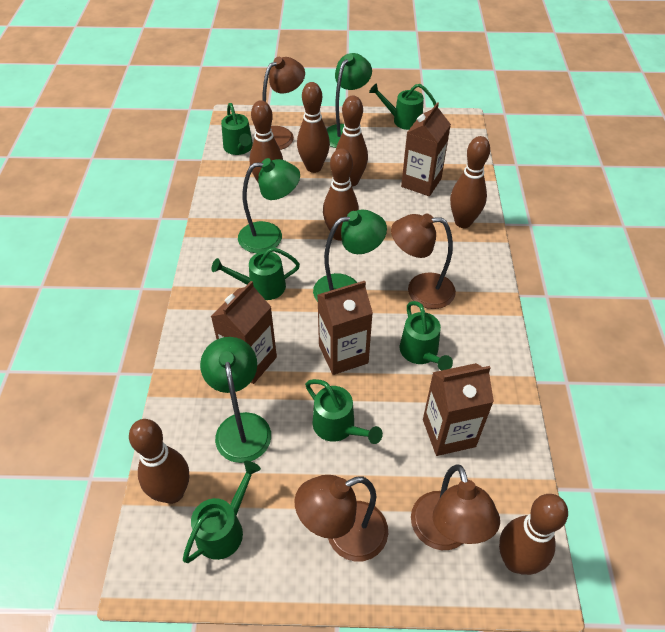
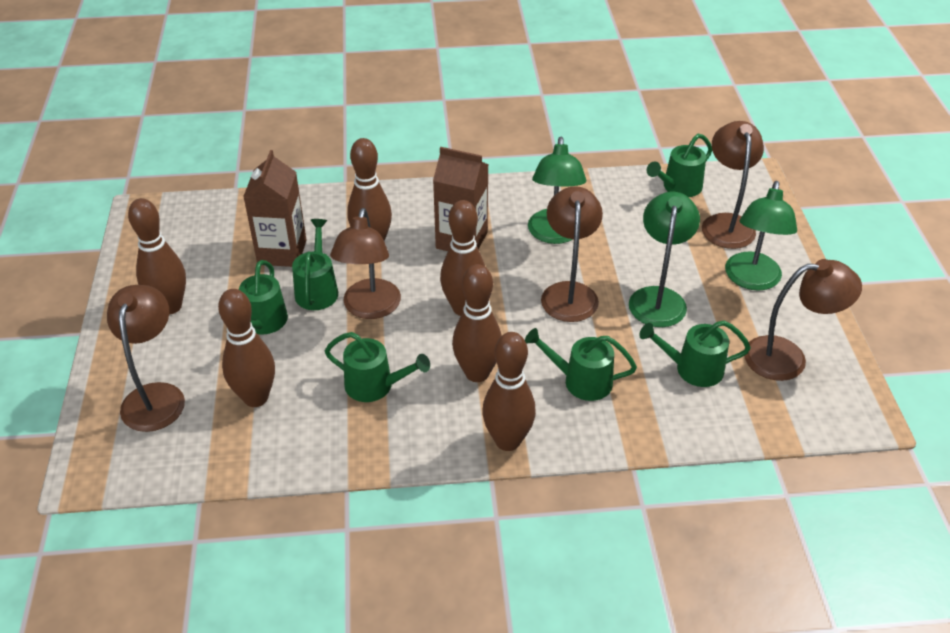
brown bowling pin: 7 -> 6
brown carton: 4 -> 2
brown lamp: 4 -> 5
green lamp: 4 -> 3

